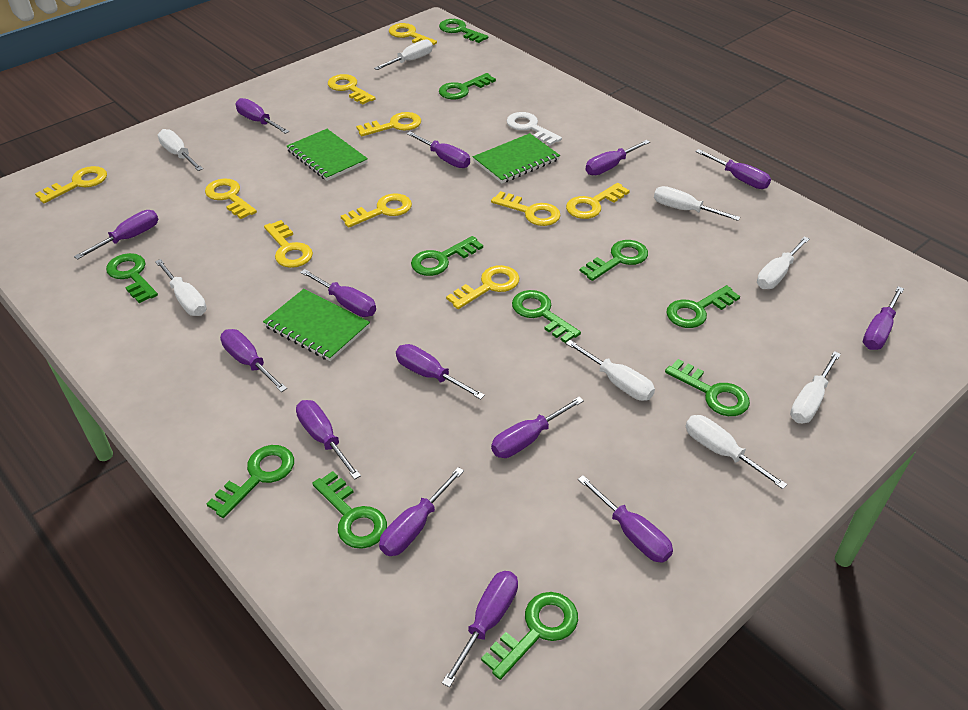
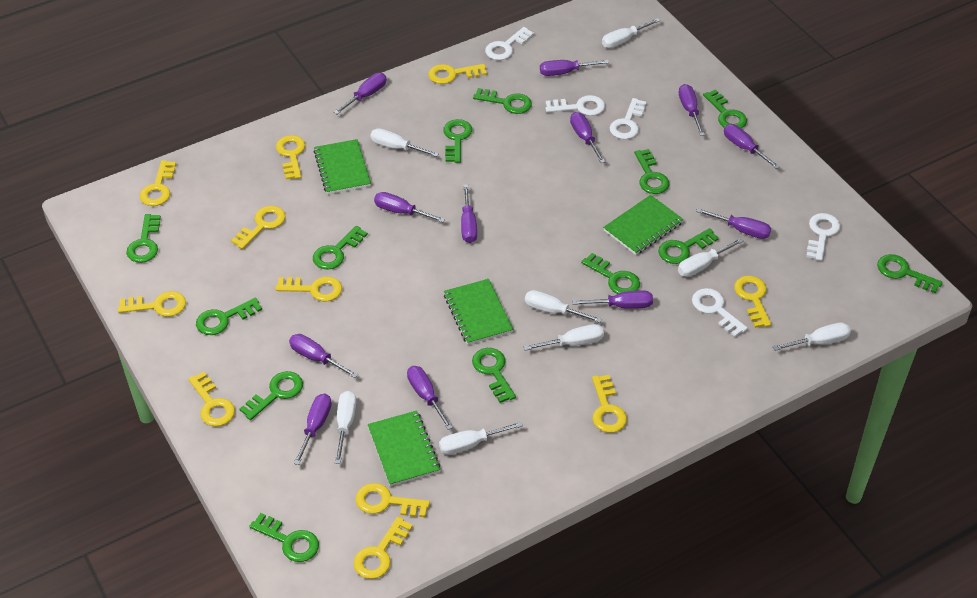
green key: 11 -> 13
green notebook: 3 -> 4
purple screwdriver: 14 -> 12
white key: 1 -> 5
yellow key: 10 -> 11

